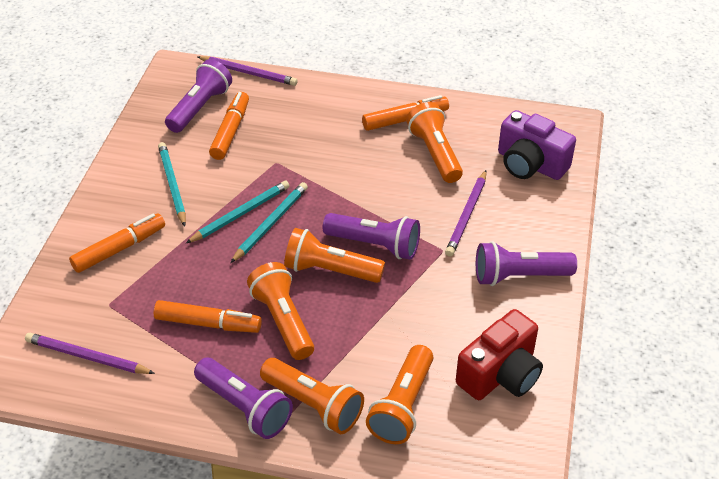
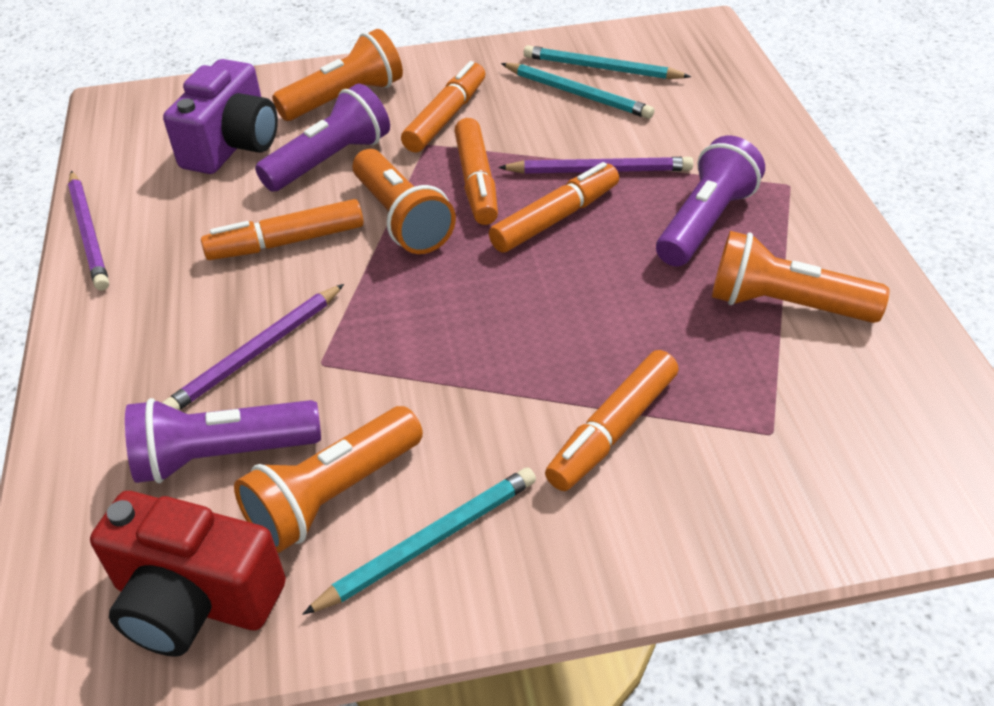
orange flashlight: 5 -> 4
orange marker: 4 -> 5
purple flashlight: 4 -> 3

